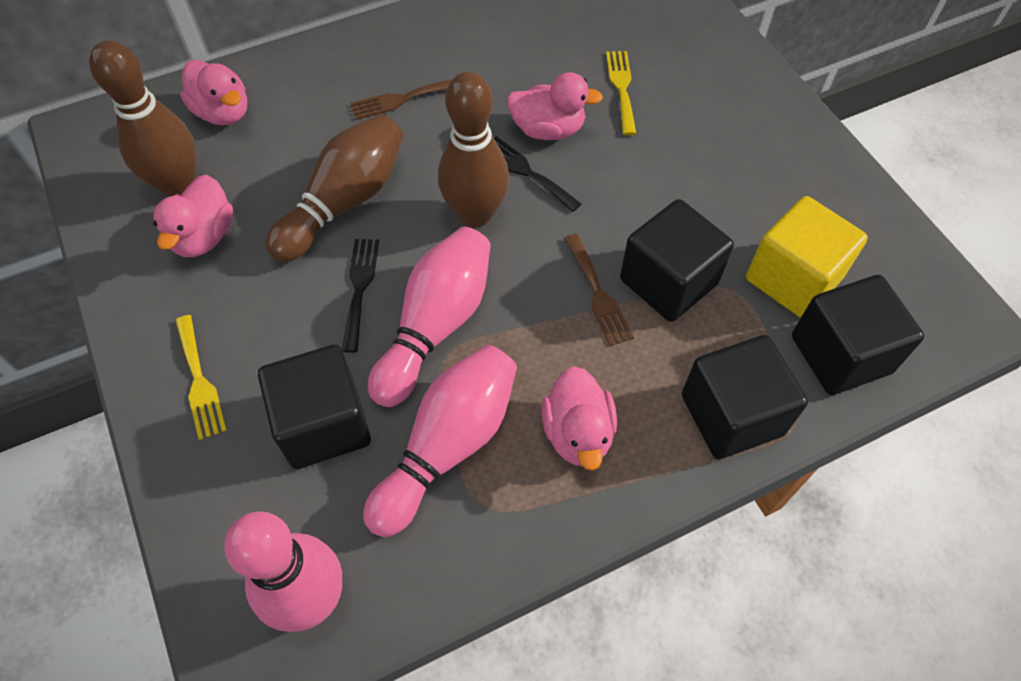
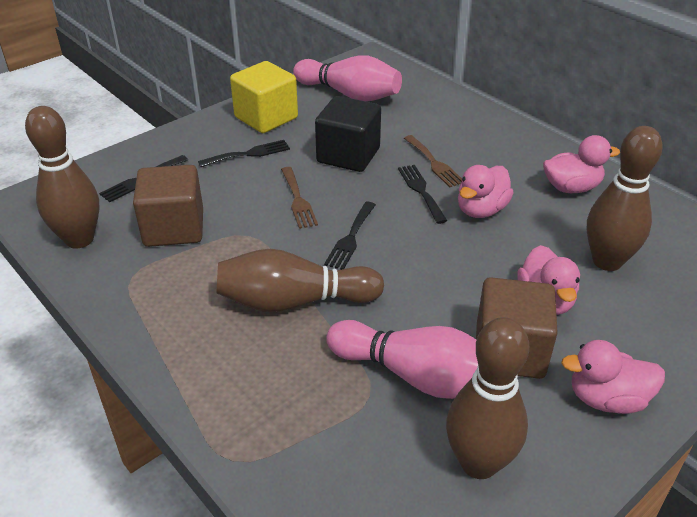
black cube: 4 -> 1
black fork: 2 -> 4
brown bowling pin: 3 -> 4
brown cube: 0 -> 2
pink bowling pin: 3 -> 2
yellow fork: 2 -> 0

